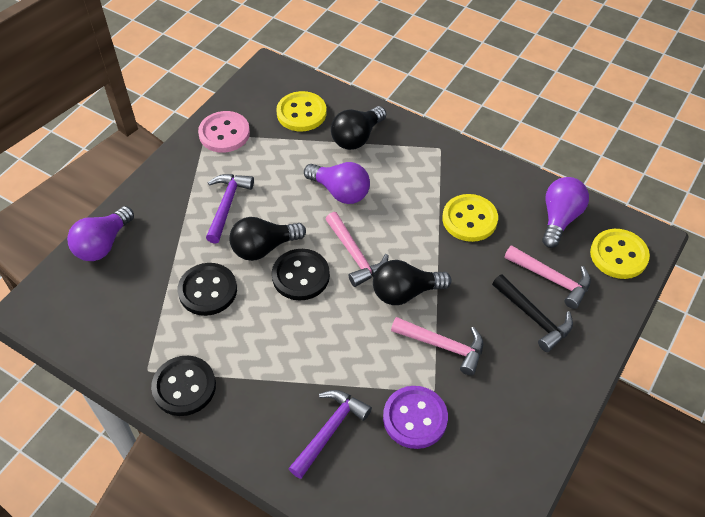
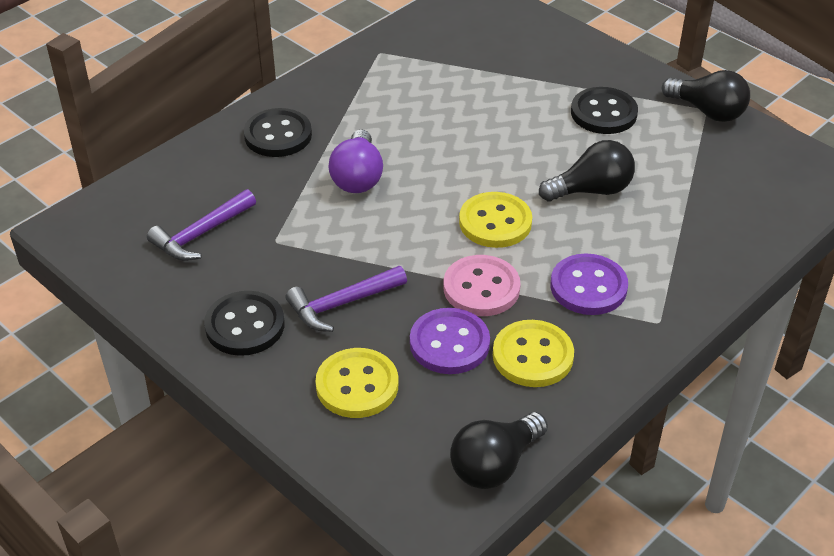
black hammer: 1 -> 0
pink hammer: 3 -> 0
purple button: 1 -> 2
purple light bulb: 3 -> 1

